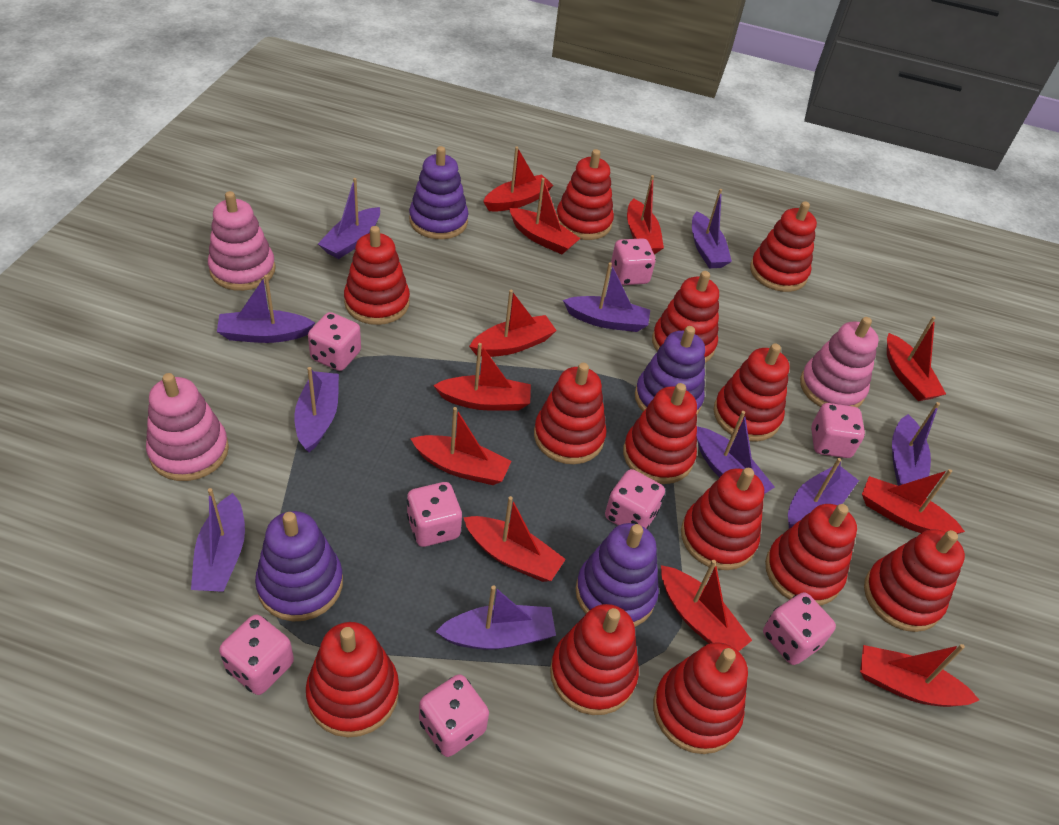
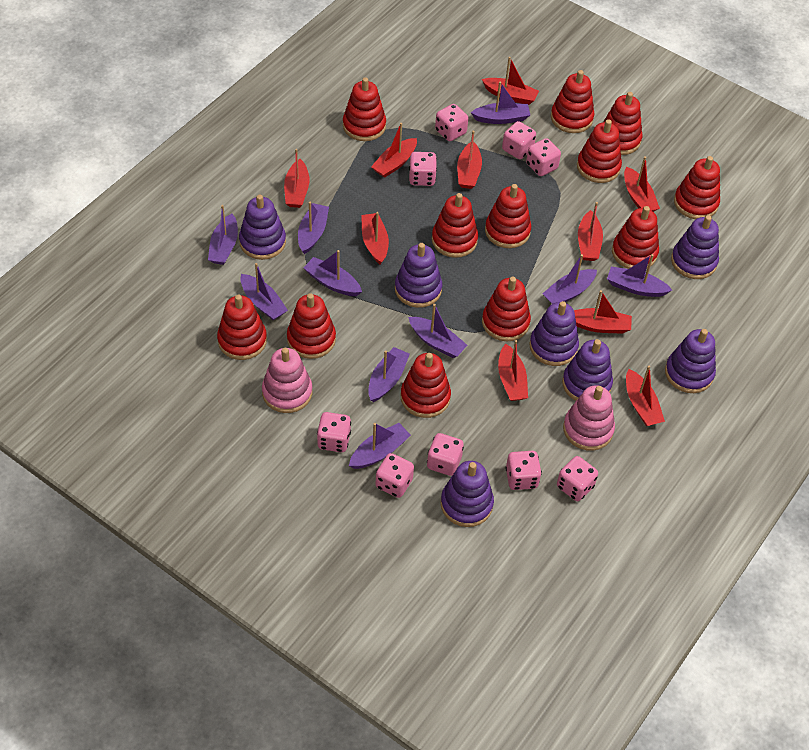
pink dice: 8 -> 9
pink stacking toy: 3 -> 2
purple stacking toy: 4 -> 7
red boat: 11 -> 10
red stacking toy: 13 -> 12

